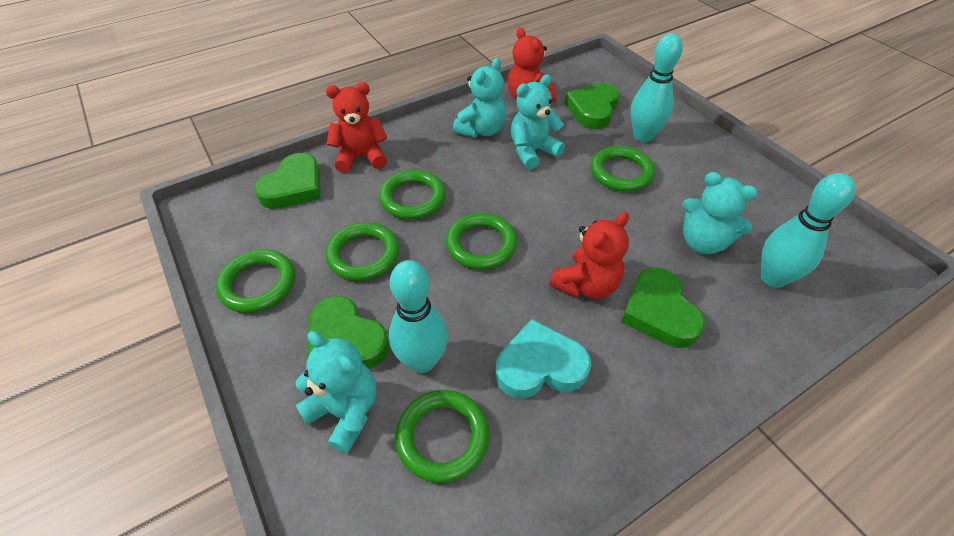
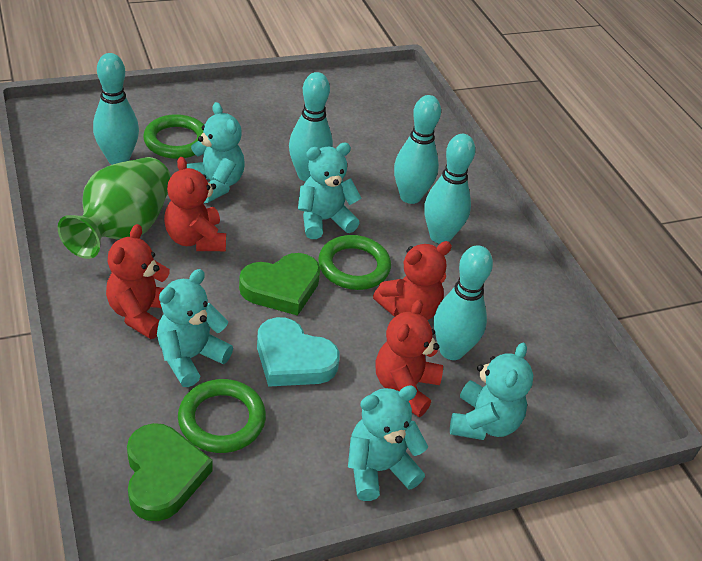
green heart: 4 -> 2
green ring: 6 -> 3
green vase: 0 -> 1
red teddy bear: 3 -> 4
turquoise bowling pin: 3 -> 5
turquoise teddy bear: 4 -> 5

